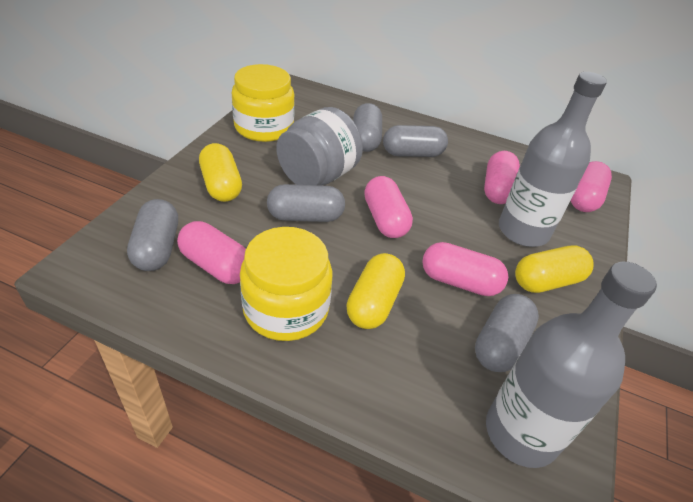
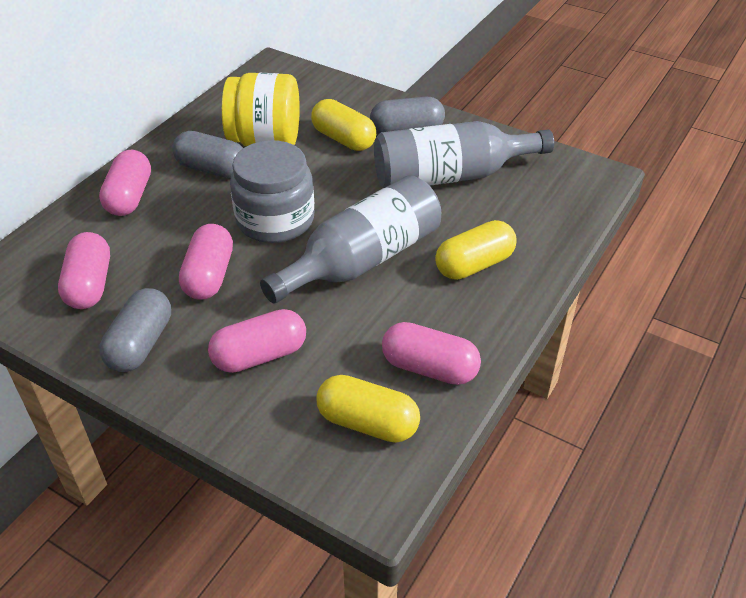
grey capsule: 5 -> 3
yellow jar: 2 -> 1

